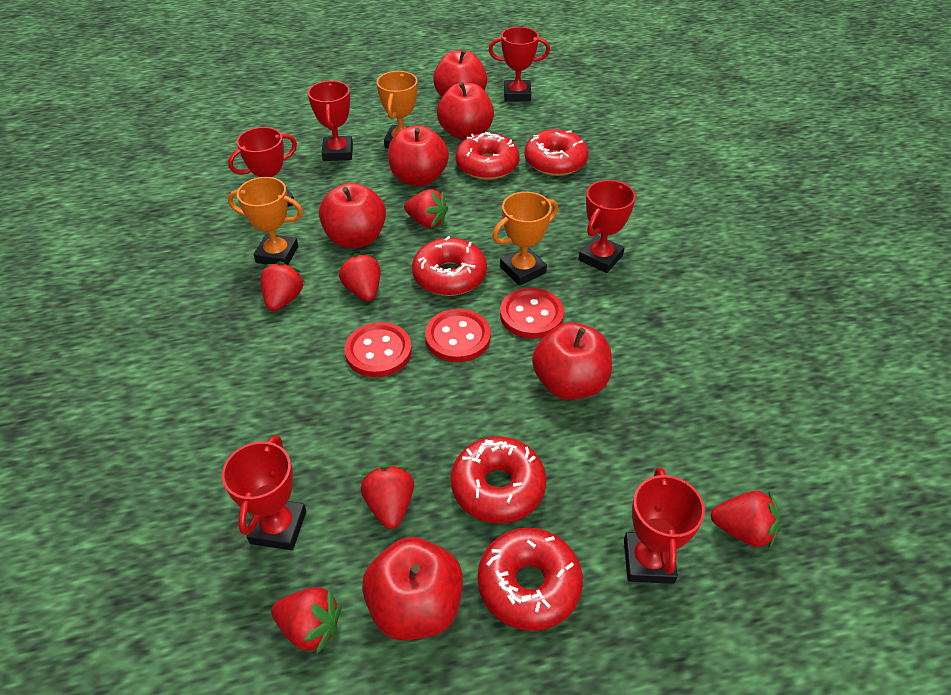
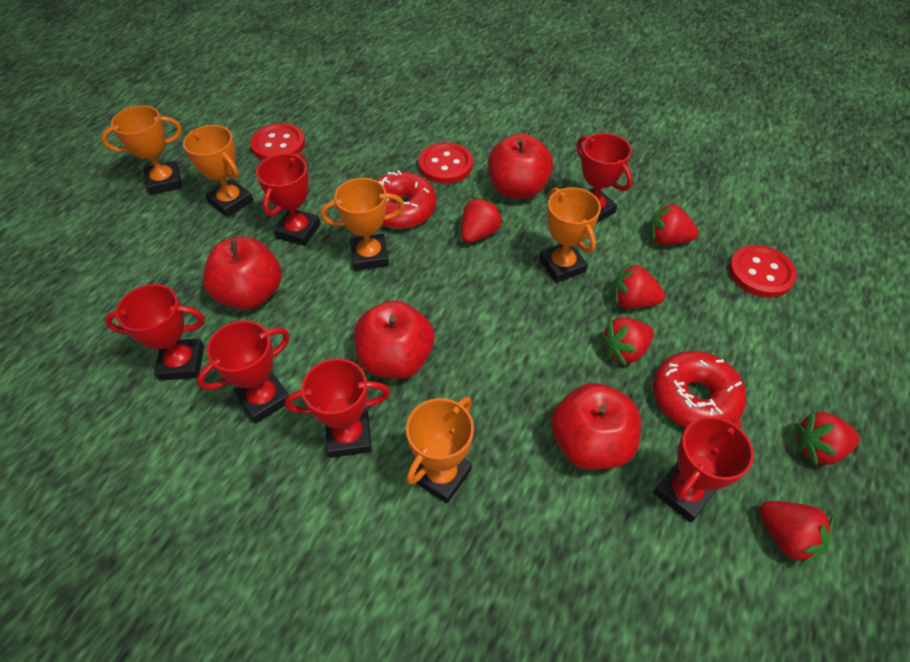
orange trophy: 3 -> 5
red apple: 6 -> 4
red donut: 5 -> 2

